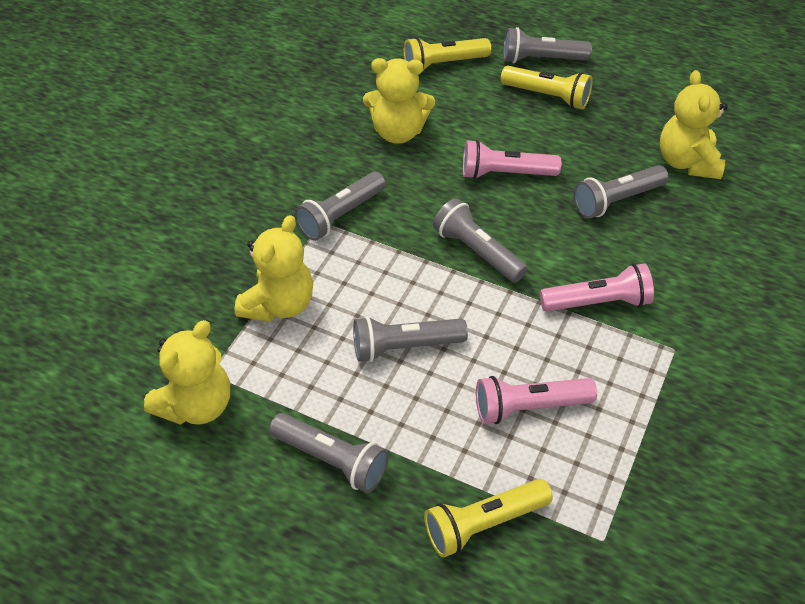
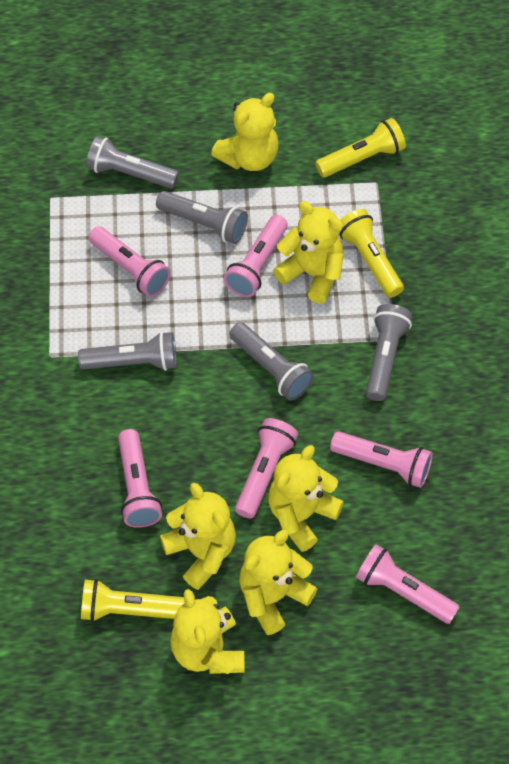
grey flashlight: 6 -> 5
pink flashlight: 3 -> 6
yellow teddy bear: 4 -> 6

